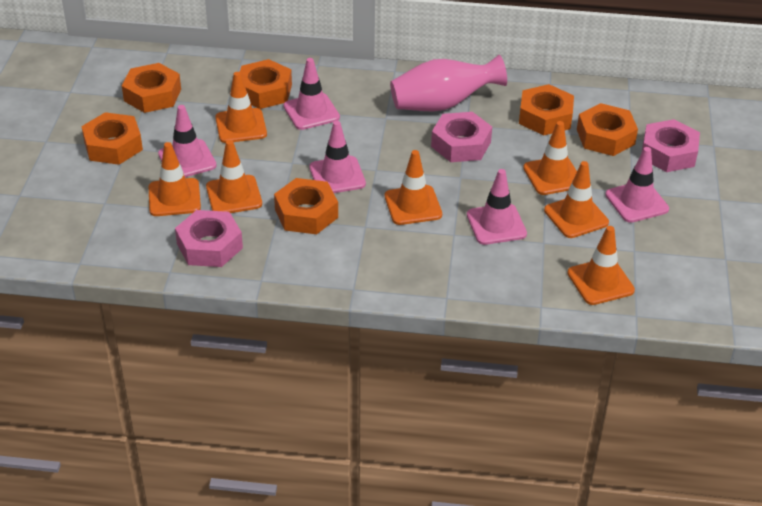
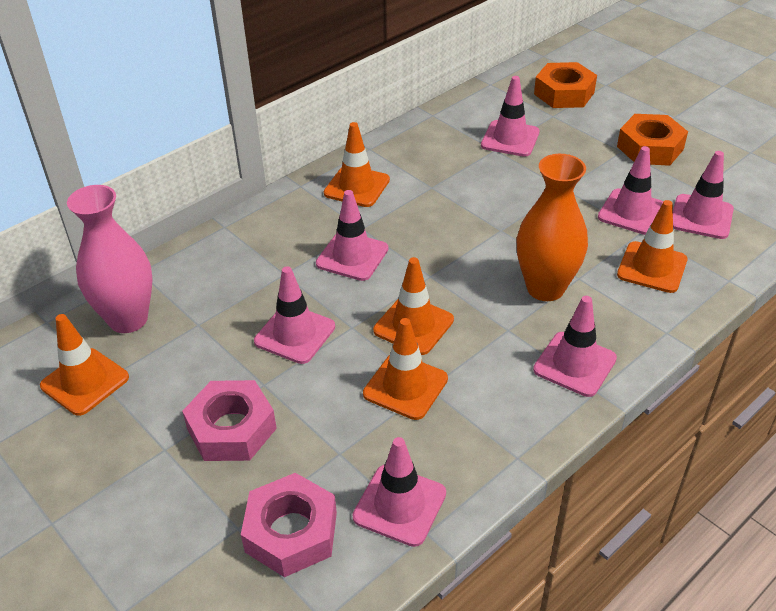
orange nut: 6 -> 2
orange traffic cone: 7 -> 5
orange vase: 0 -> 1
pink nut: 3 -> 2
pink traffic cone: 5 -> 7

